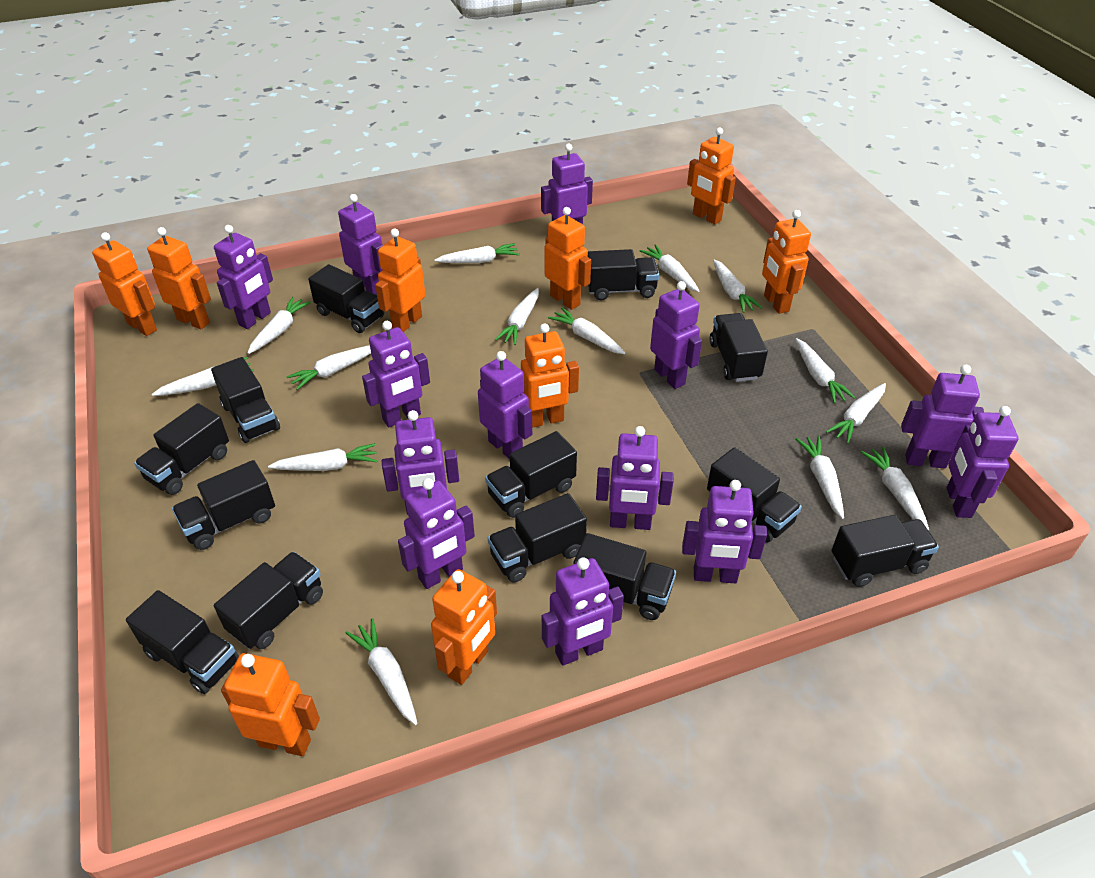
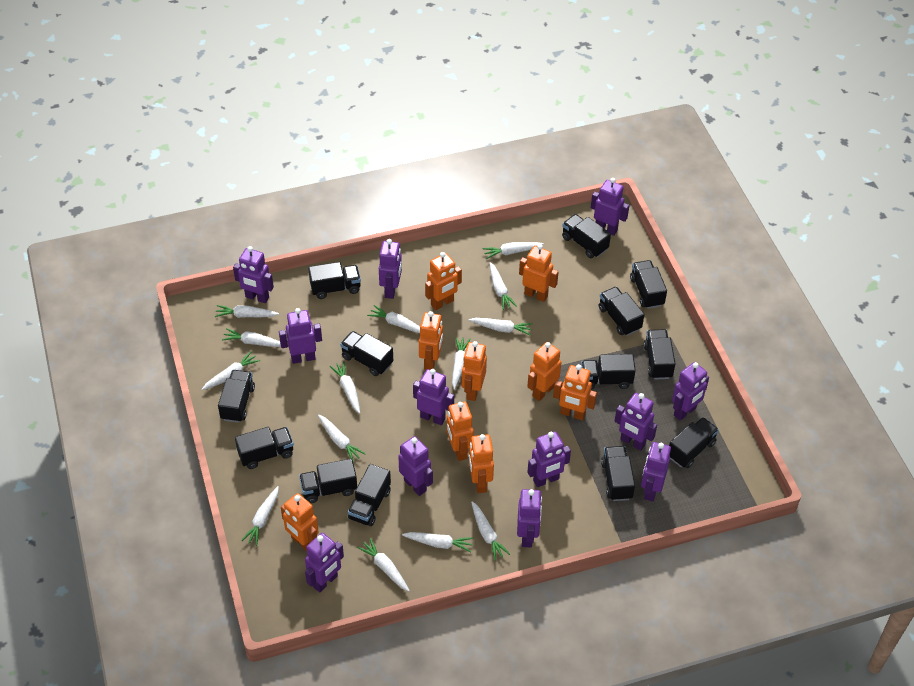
purple robot: 13 -> 12

